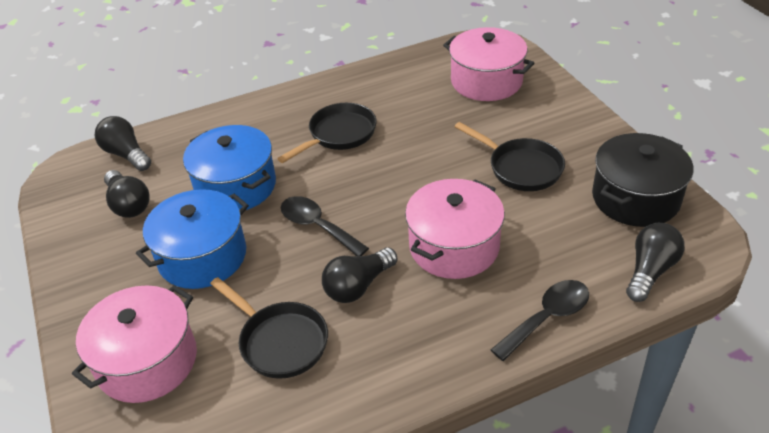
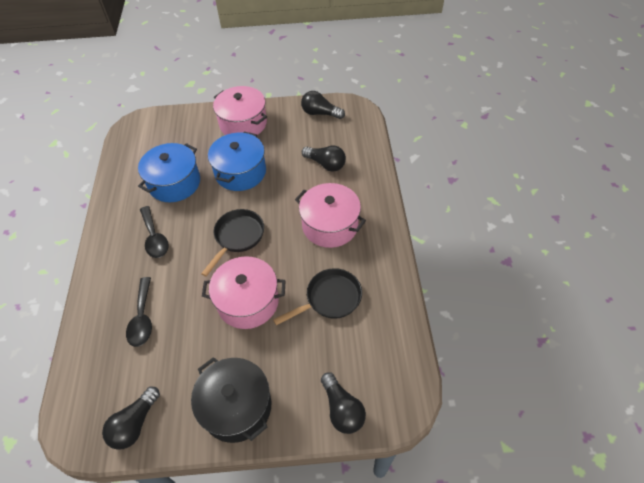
black pan: 3 -> 2

